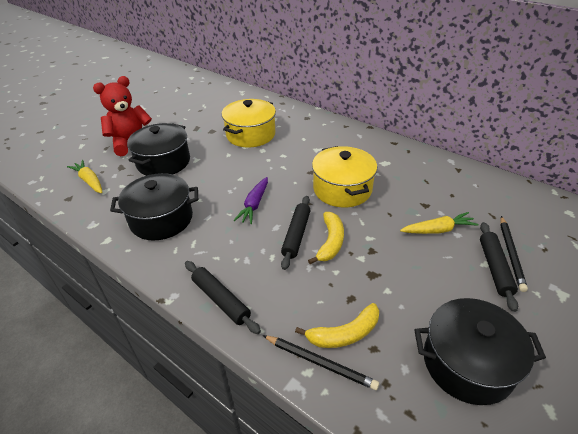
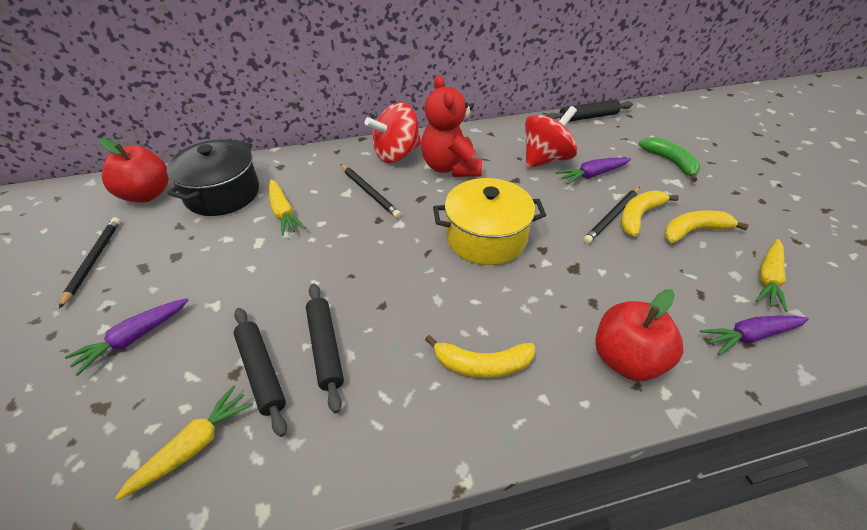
black pencil: 2 -> 3
black pot: 3 -> 1
green banana: 0 -> 1
purple carrot: 1 -> 3
red apple: 0 -> 2
red spinning top: 0 -> 2
yellow banana: 2 -> 3
yellow carrot: 2 -> 3
yellow pot: 2 -> 1

